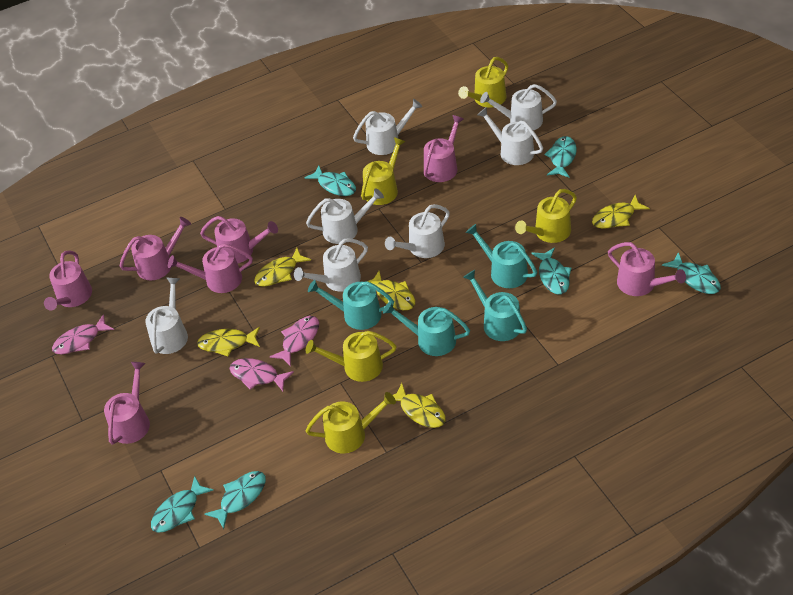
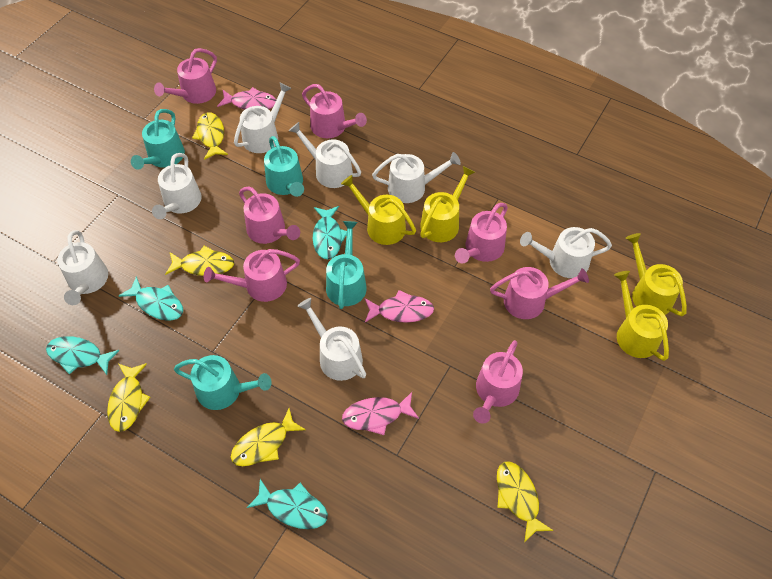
turquoise fish: 6 -> 4
yellow watering can: 5 -> 4

